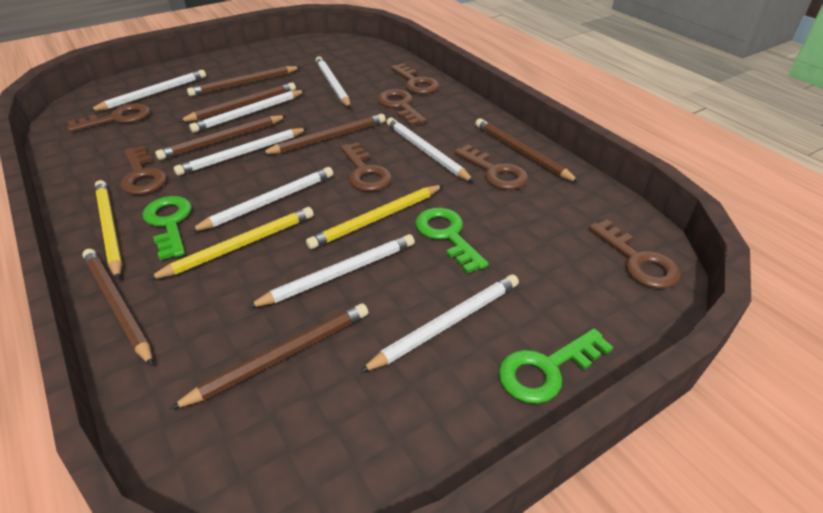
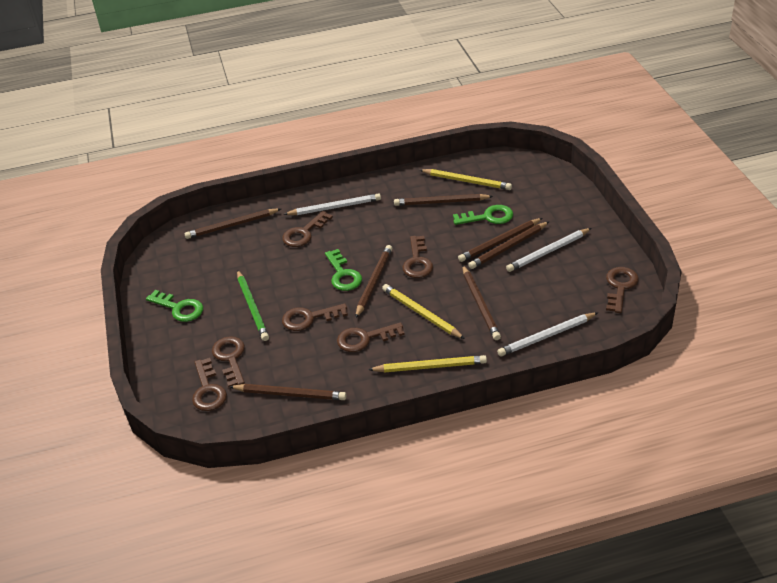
green pencil: 0 -> 1
white pencil: 8 -> 3

